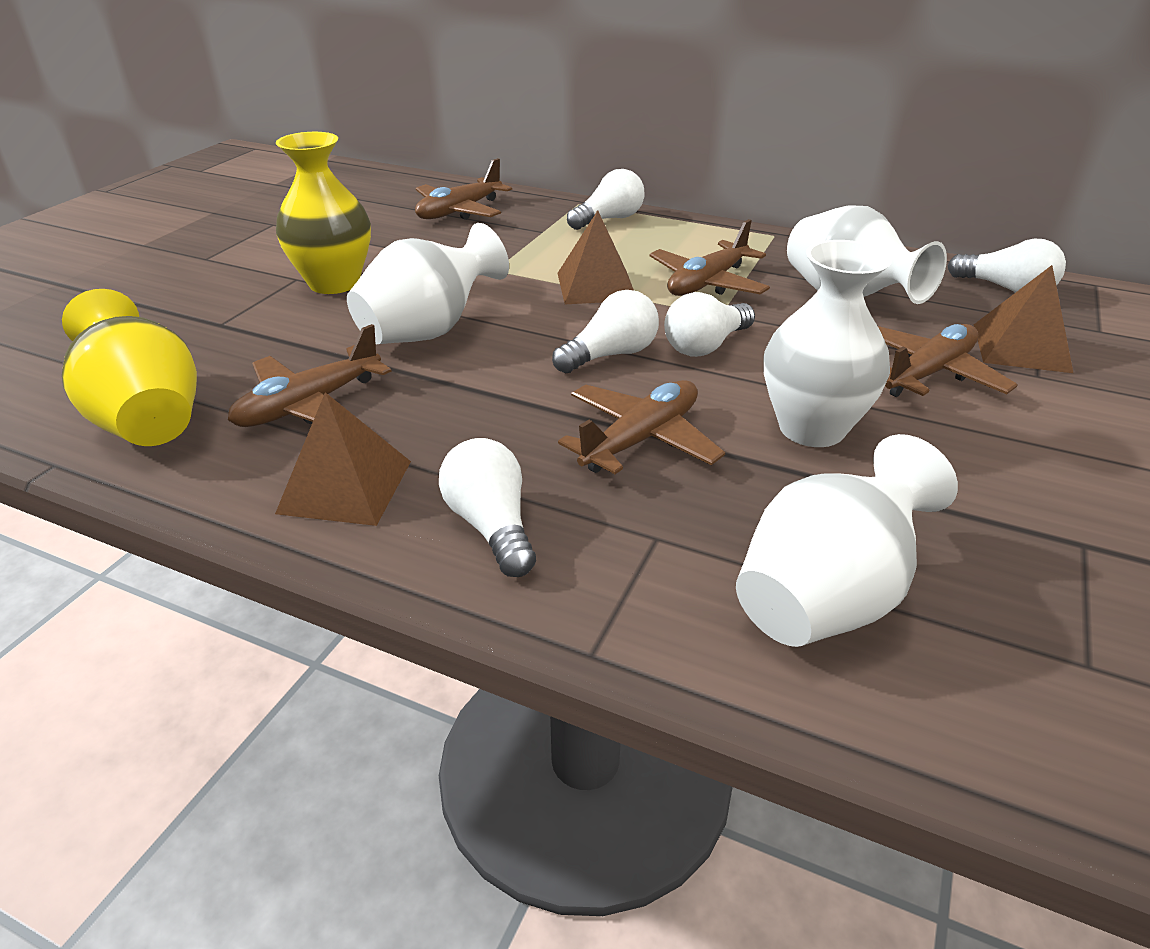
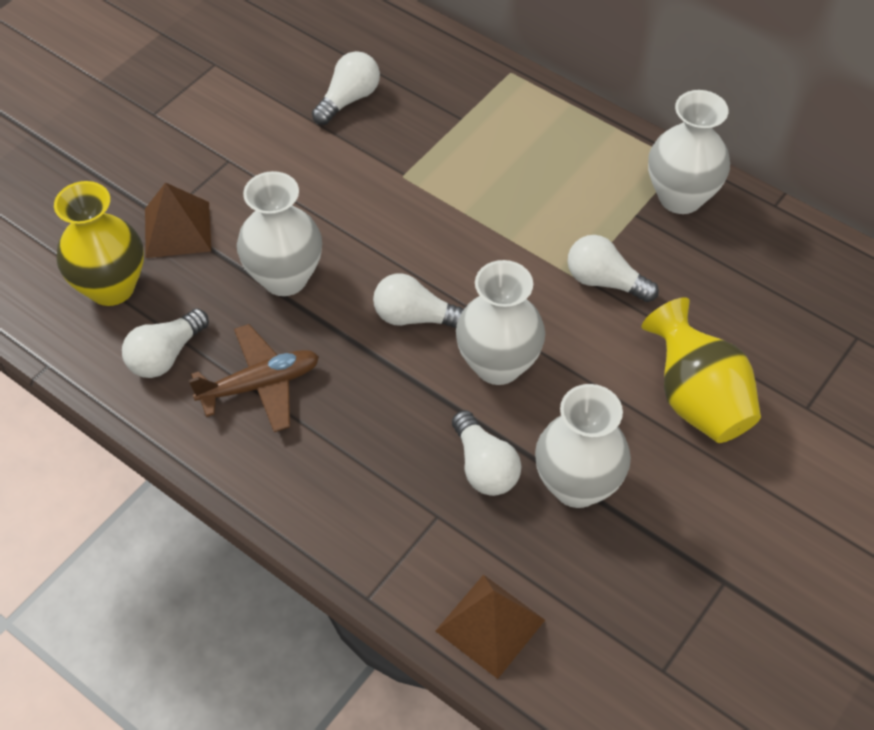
brown plane: 5 -> 1
brown pyramid: 3 -> 2

